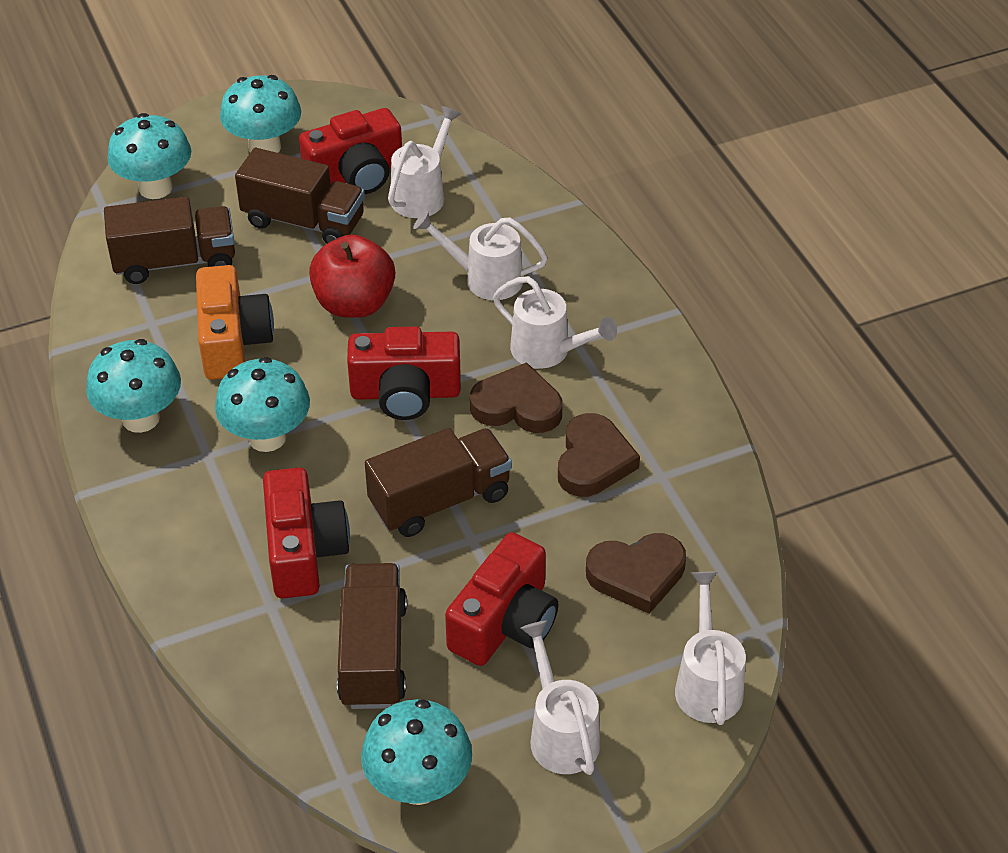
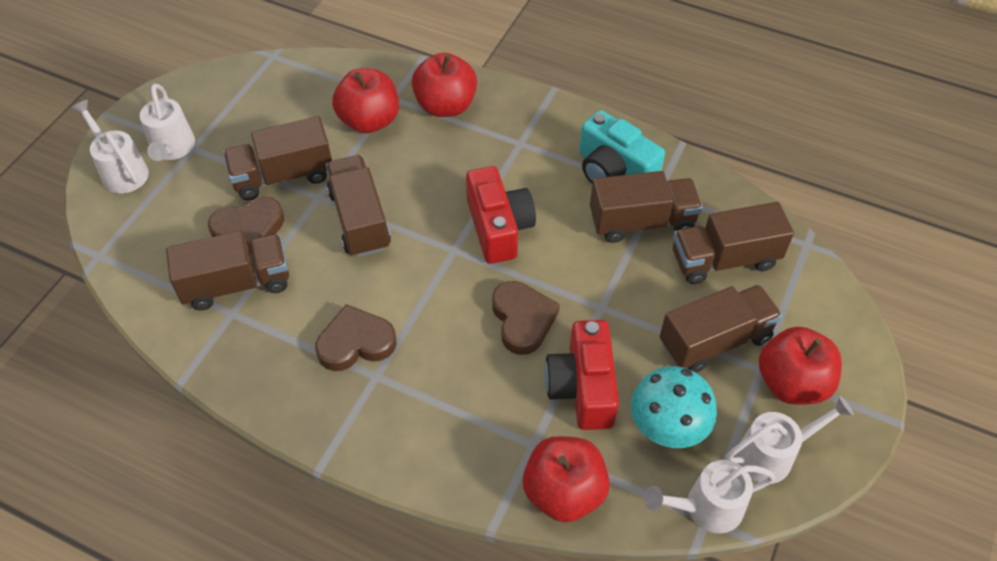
brown truck: 4 -> 6
orange camera: 1 -> 0
red apple: 1 -> 4
red camera: 4 -> 2
turquoise camera: 0 -> 1
turquoise mushroom: 5 -> 1
white watering can: 5 -> 4

